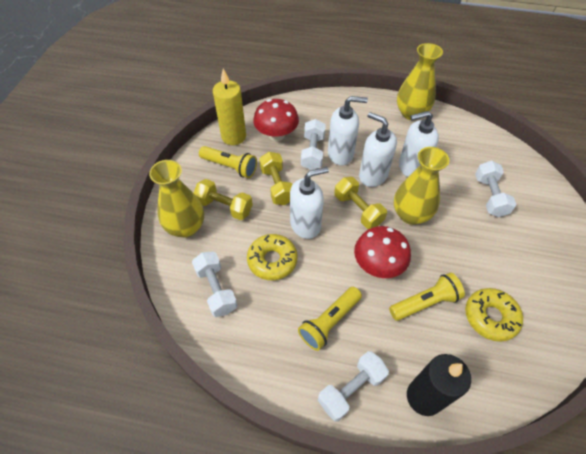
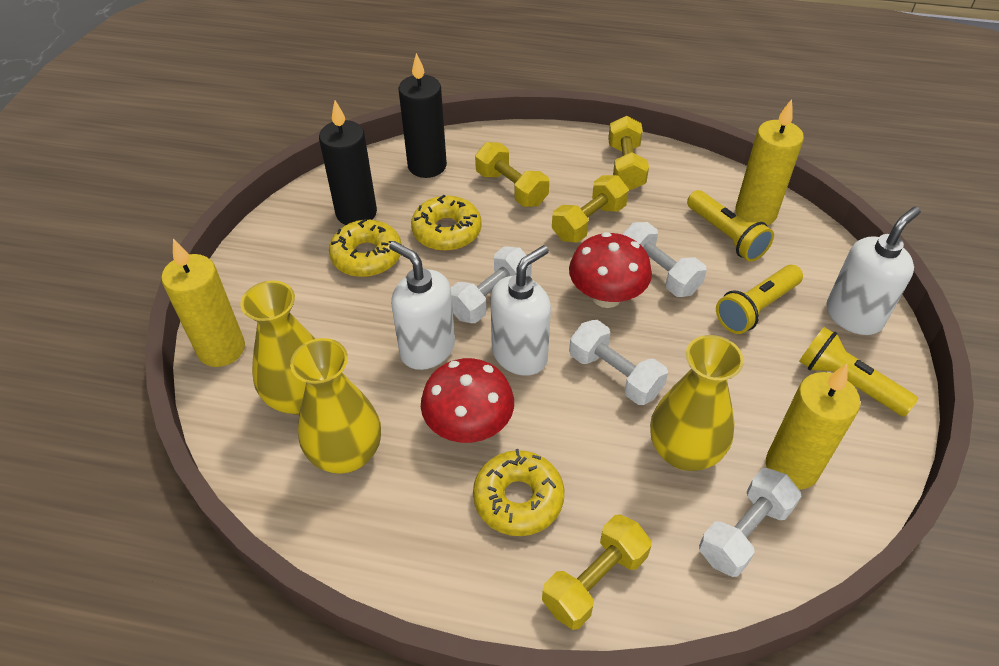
black candle: 1 -> 2
white soap dispenser: 4 -> 3
yellow candle: 1 -> 3
yellow donut: 2 -> 3
yellow dumbbell: 3 -> 4

